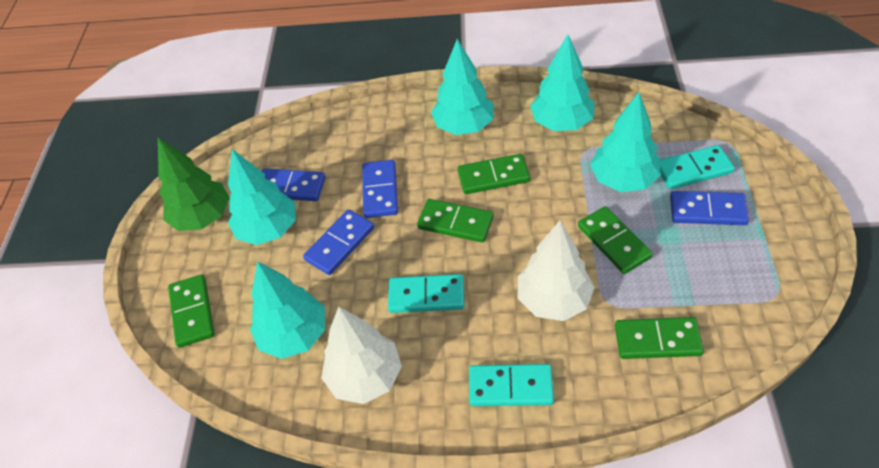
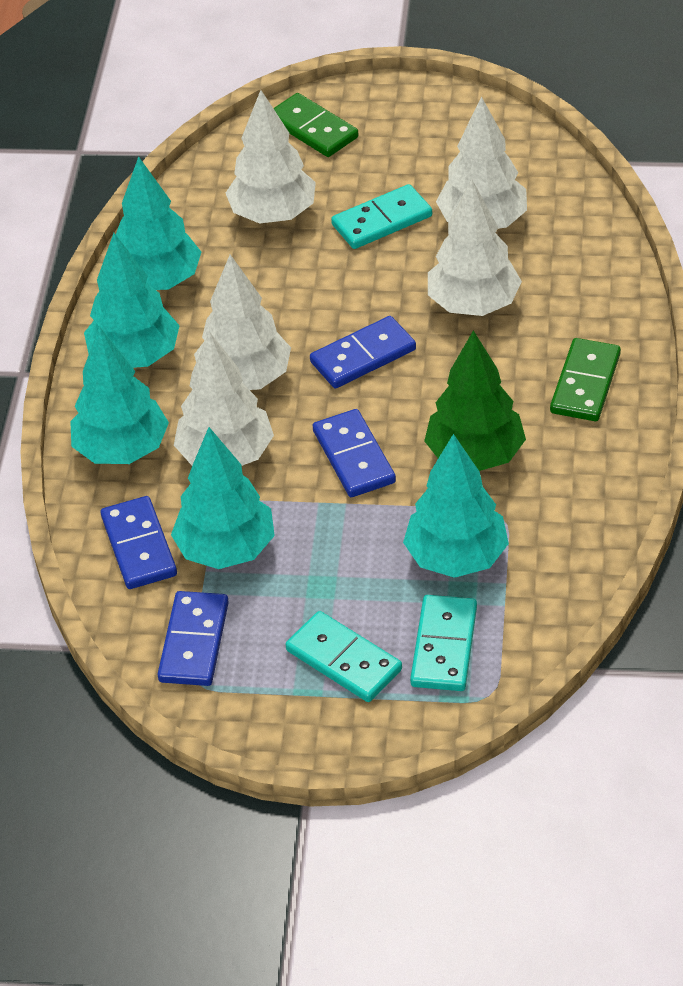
green domino: 5 -> 2
white tree: 2 -> 5

